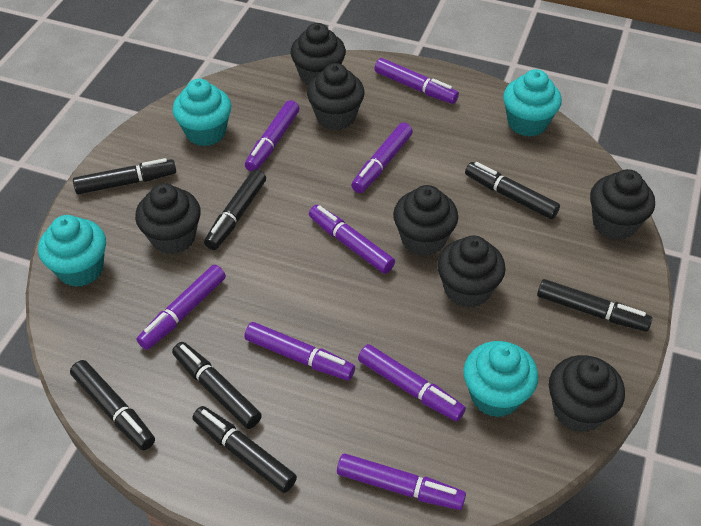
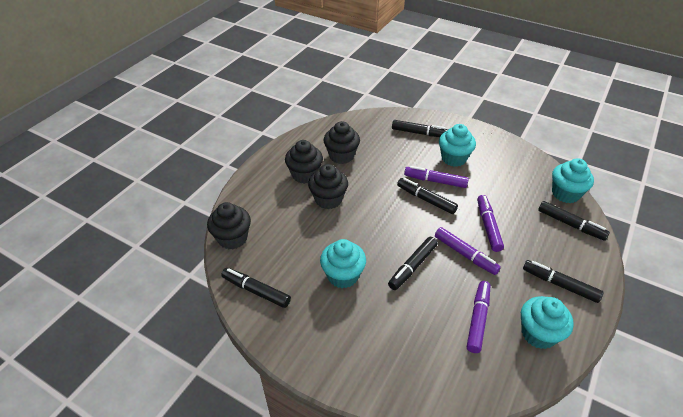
black cupcake: 7 -> 4
black marker: 7 -> 6
purple marker: 8 -> 4

